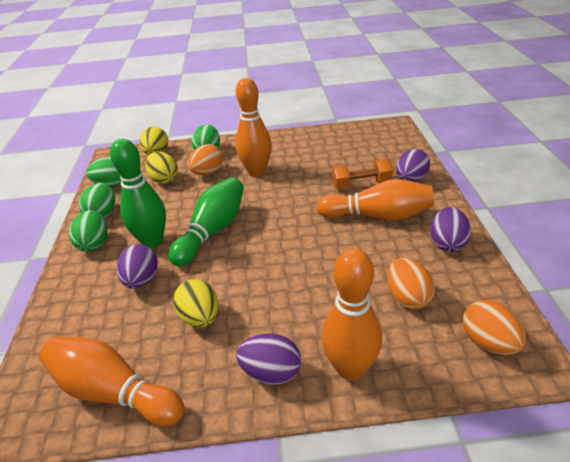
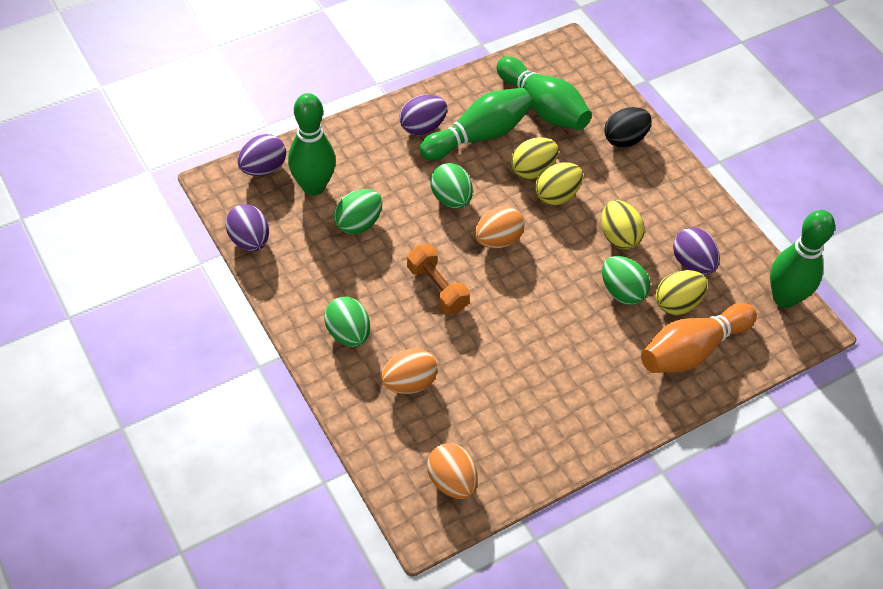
black egg: 0 -> 1
green bowling pin: 2 -> 4
orange bowling pin: 4 -> 1
yellow egg: 3 -> 4

